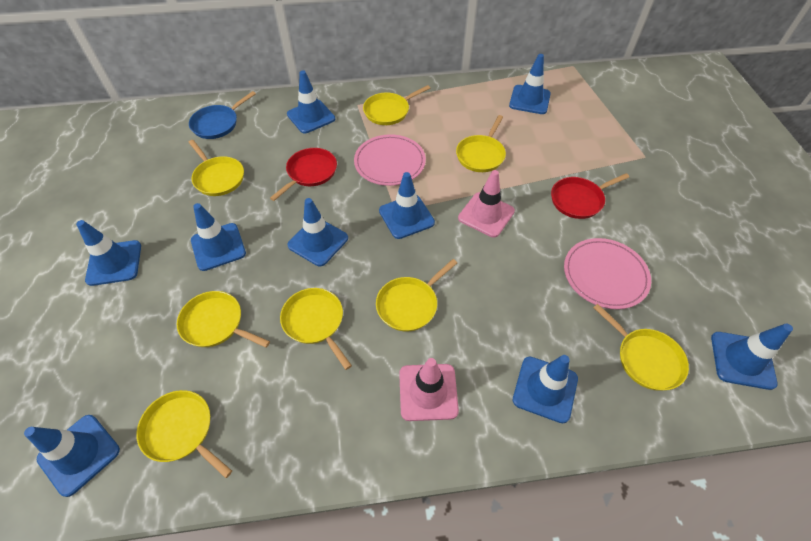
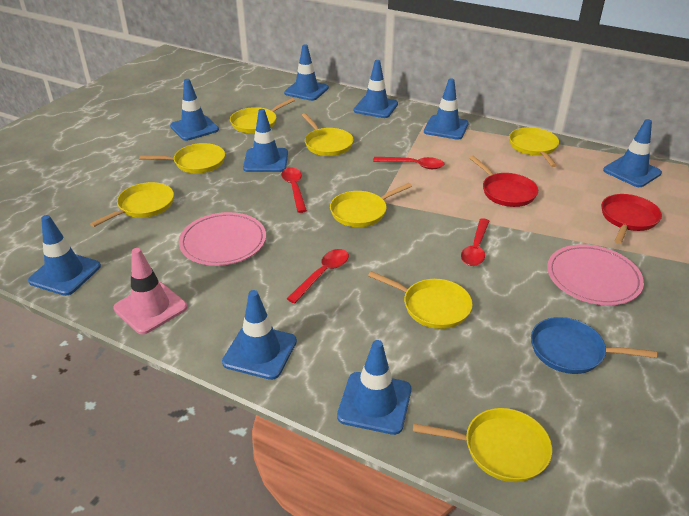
pink traffic cone: 2 -> 1
red spoon: 0 -> 4

